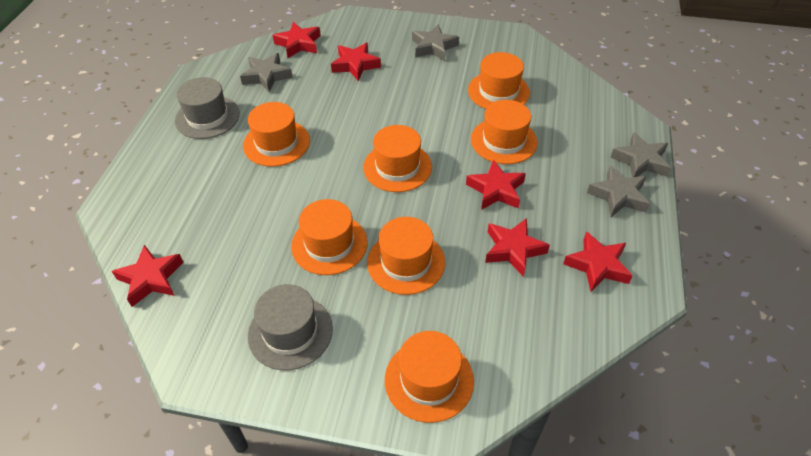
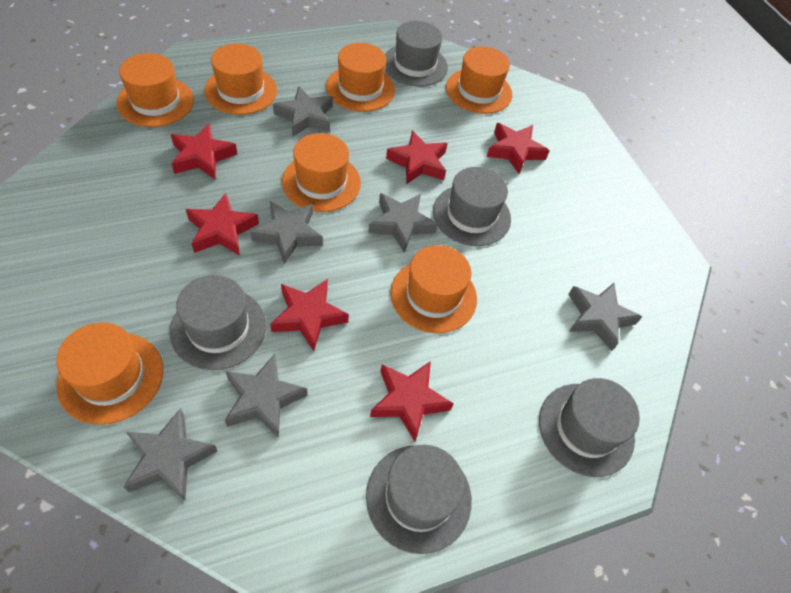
grey hat: 2 -> 5
grey star: 4 -> 6

